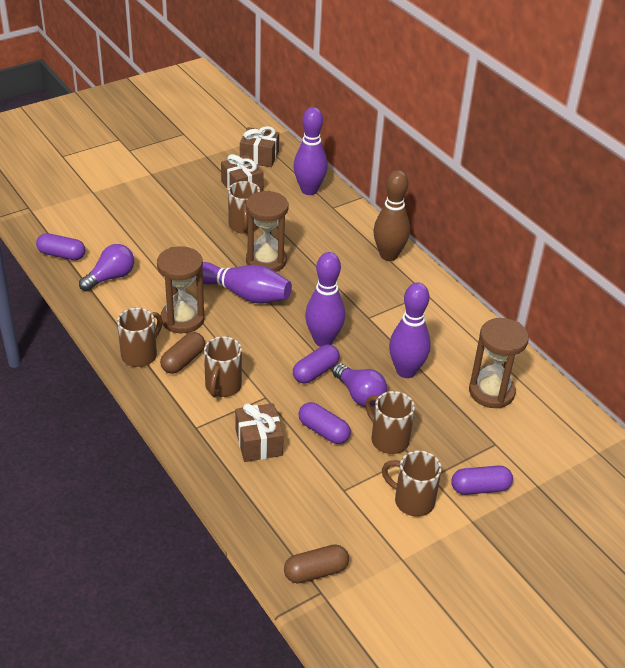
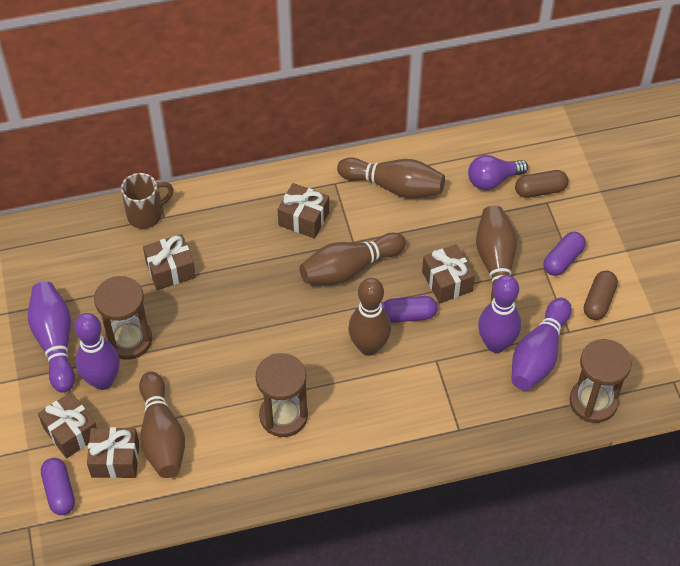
brown bowling pin: 1 -> 5
brown gift: 3 -> 5
brown mug: 5 -> 1
purple capsule: 4 -> 3
purple light bulb: 2 -> 1

